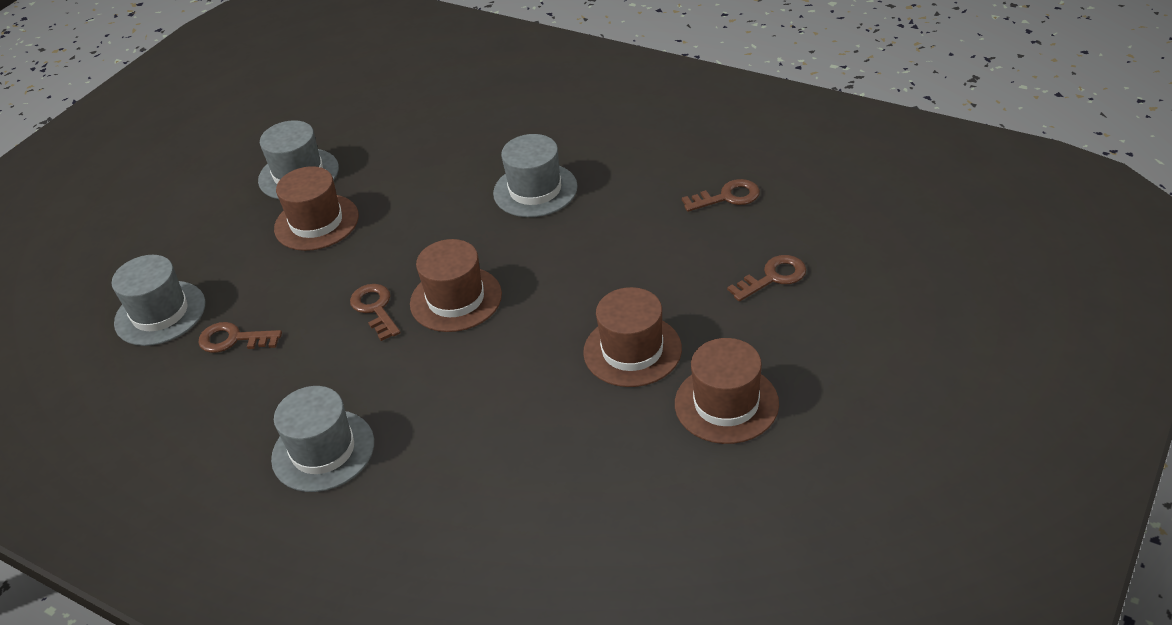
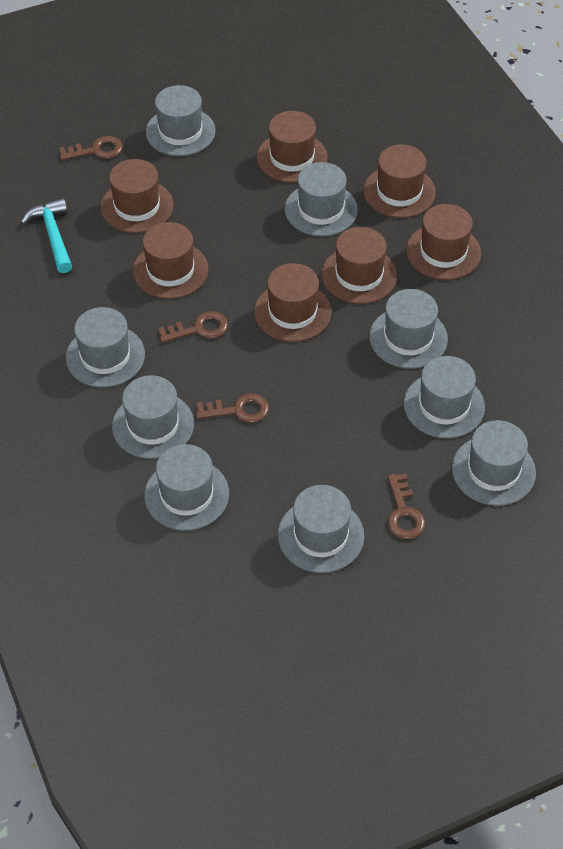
brown hat: 4 -> 7
grey hat: 4 -> 9
turquoise hammer: 0 -> 1

